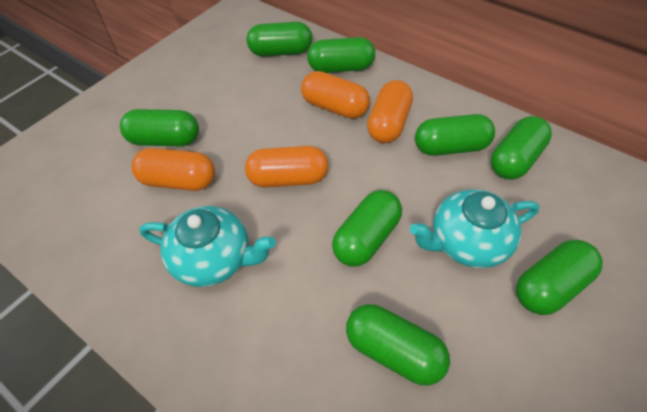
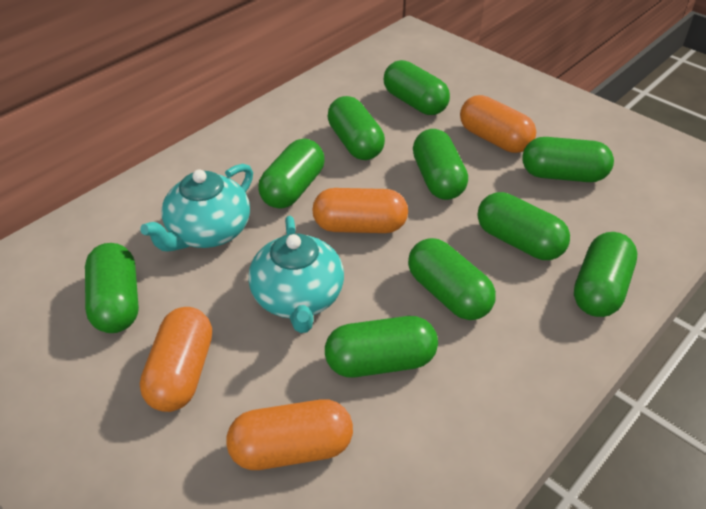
green capsule: 8 -> 10

